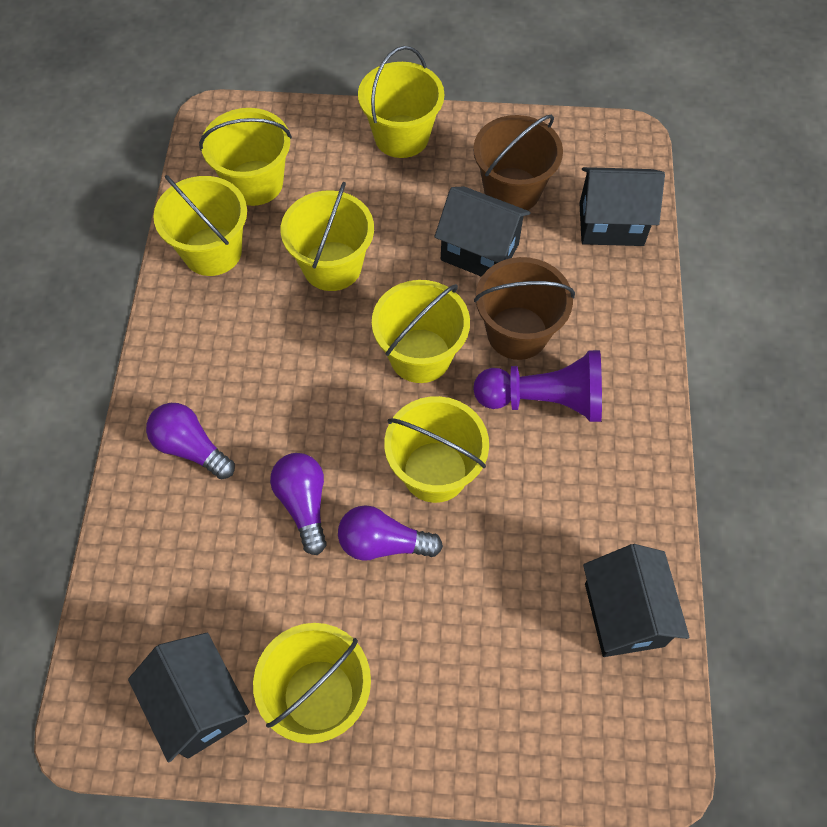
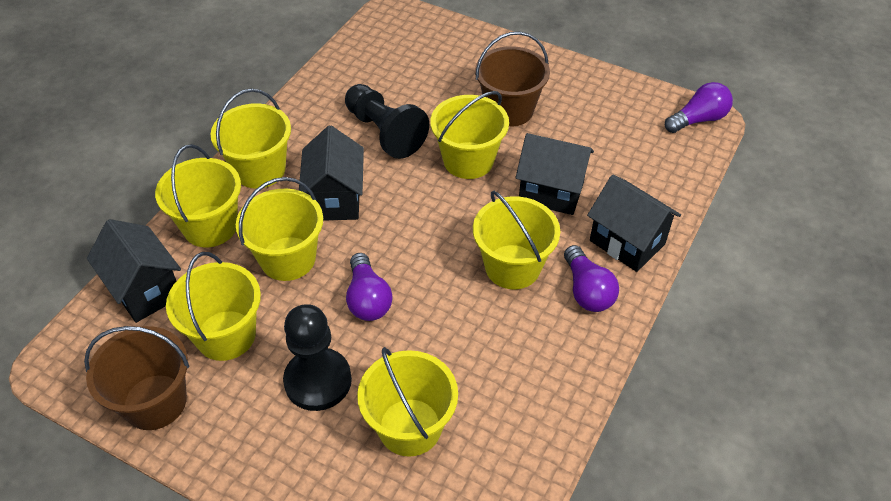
black pawn: 0 -> 2
purple pawn: 1 -> 0

